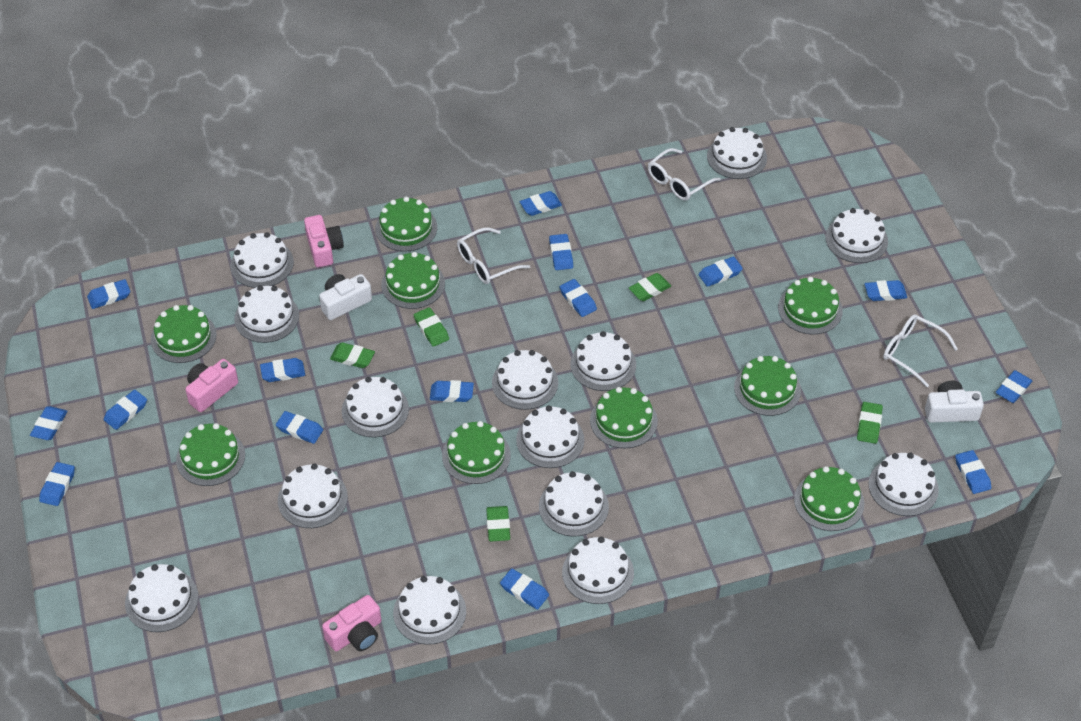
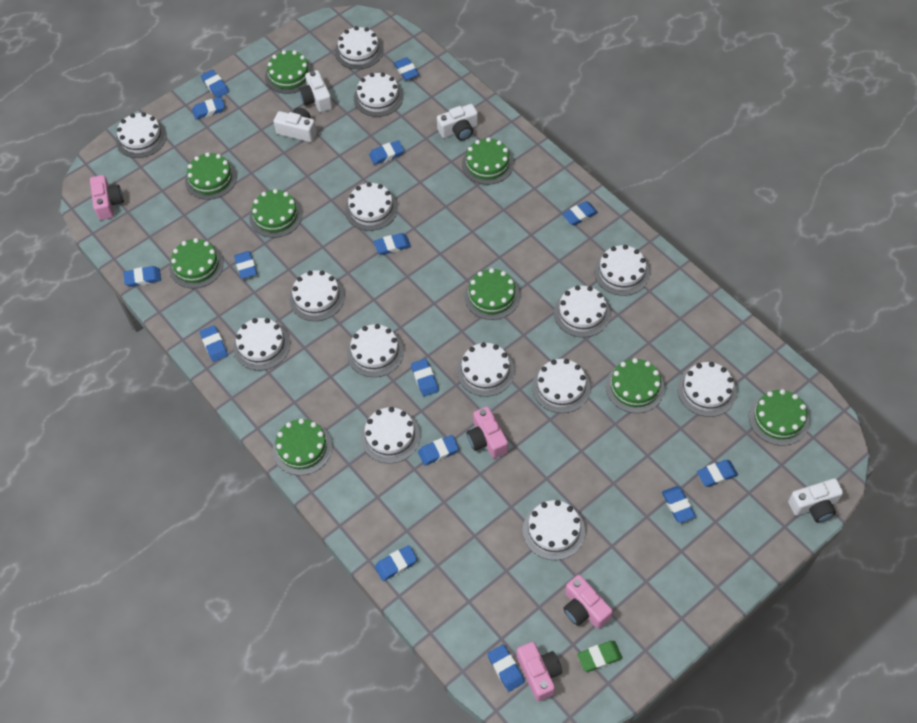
green eraser: 5 -> 1
pink camera: 3 -> 4
white camera: 2 -> 4
white glasses: 3 -> 0

